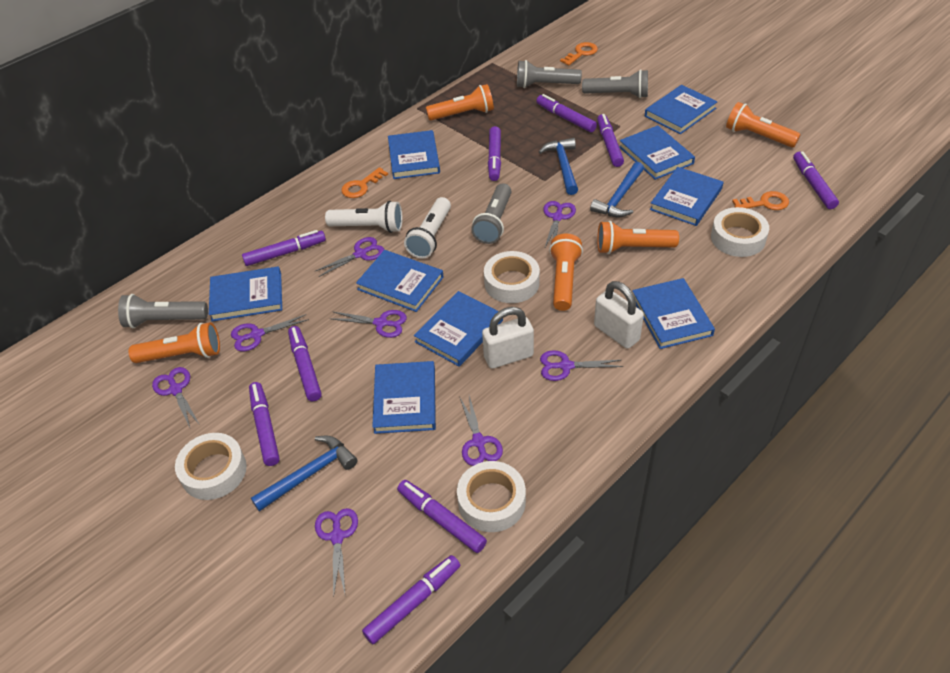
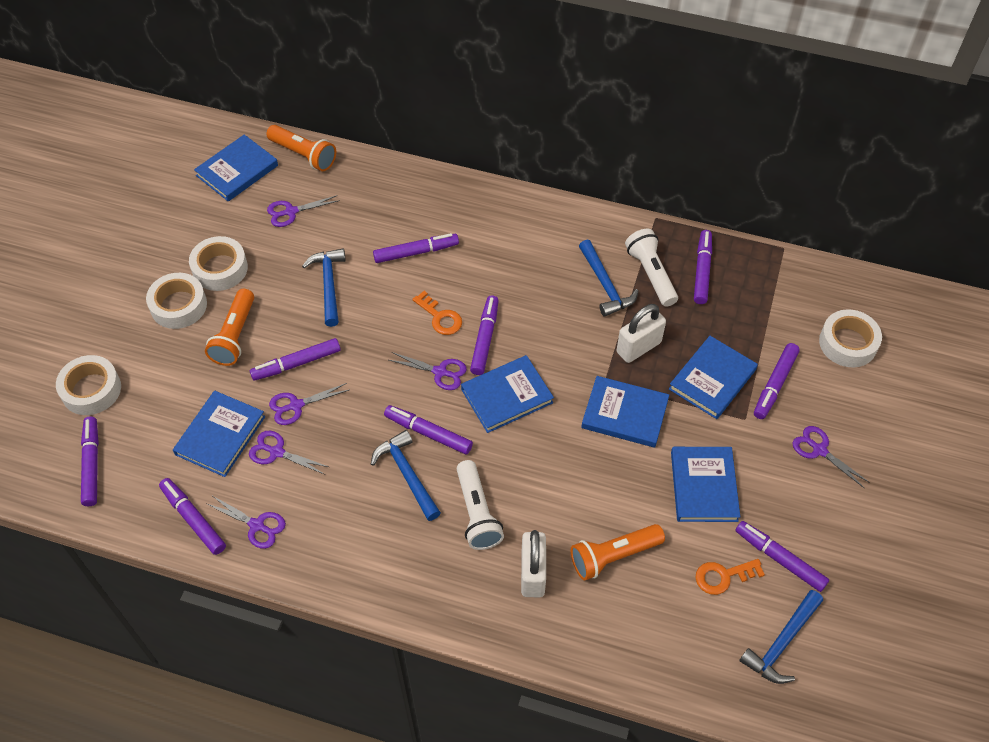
blue book: 9 -> 6
blue hammer: 3 -> 4
grey flashlight: 4 -> 0
orange flashlight: 5 -> 3
orange key: 3 -> 2
purple scissors: 8 -> 6

